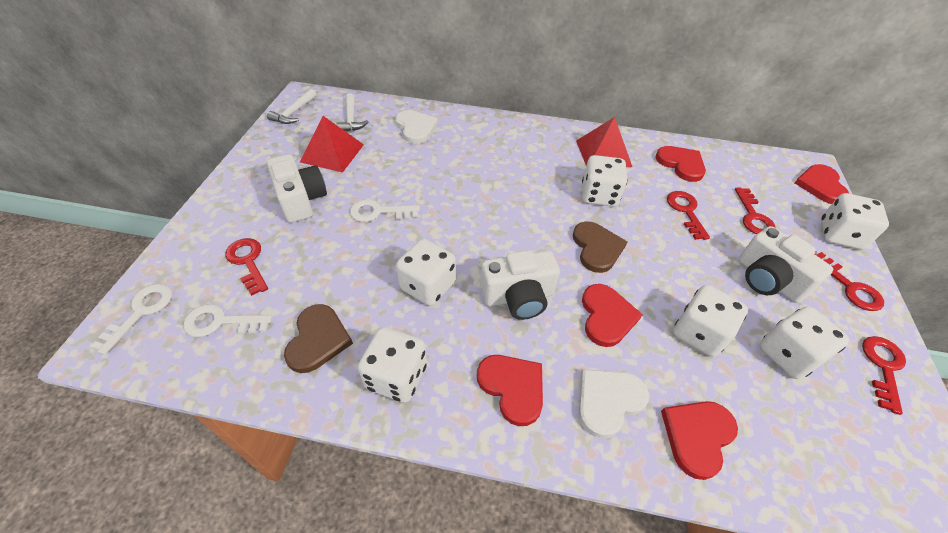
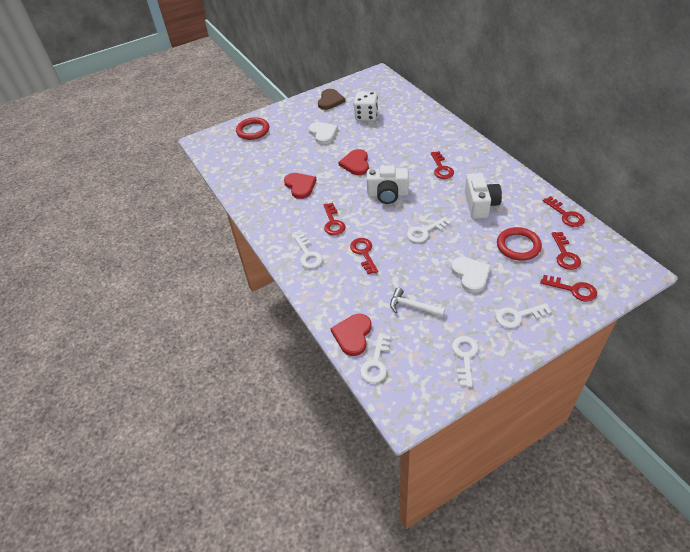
brown heart: 2 -> 1
red heart: 5 -> 3
red key: 5 -> 6
red pyramid: 2 -> 0
red ring: 0 -> 2
white camera: 3 -> 2
white dice: 6 -> 1
white hammer: 2 -> 1
white key: 3 -> 5

